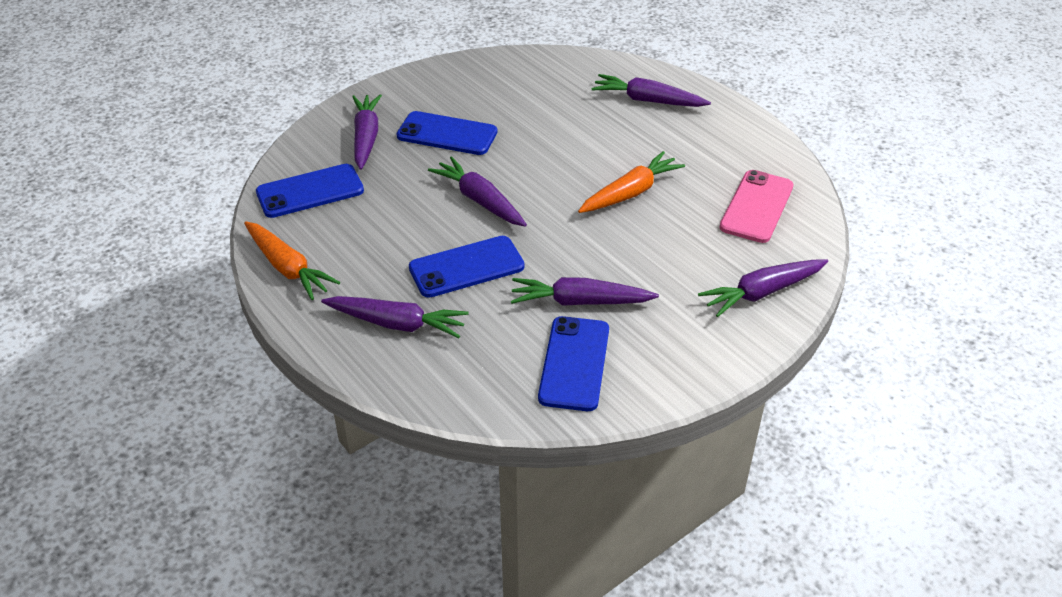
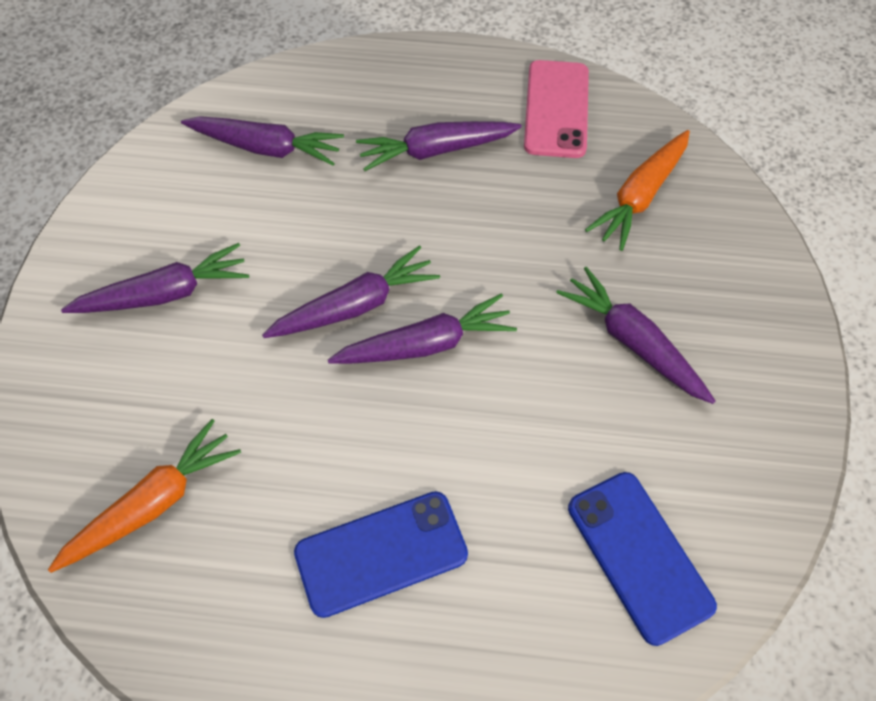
blue phone: 4 -> 2

